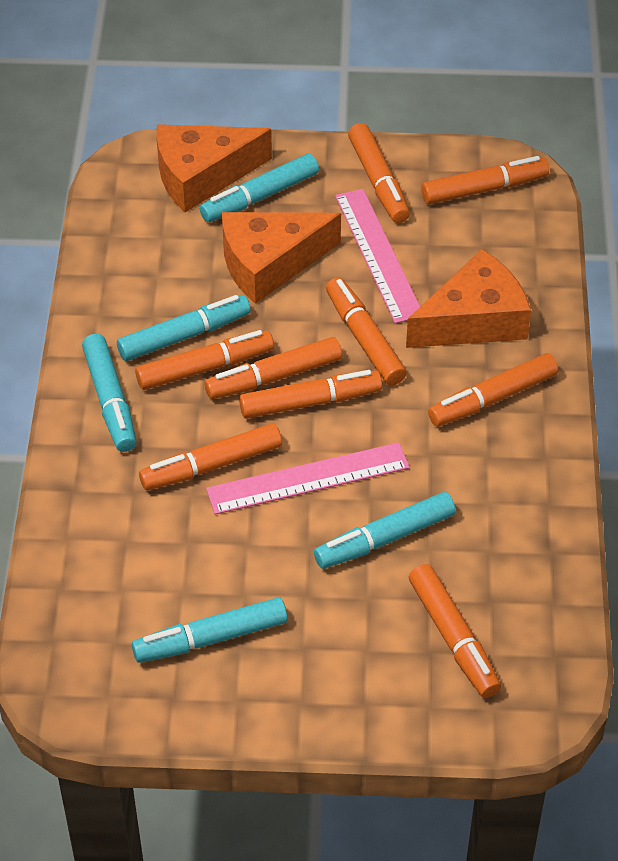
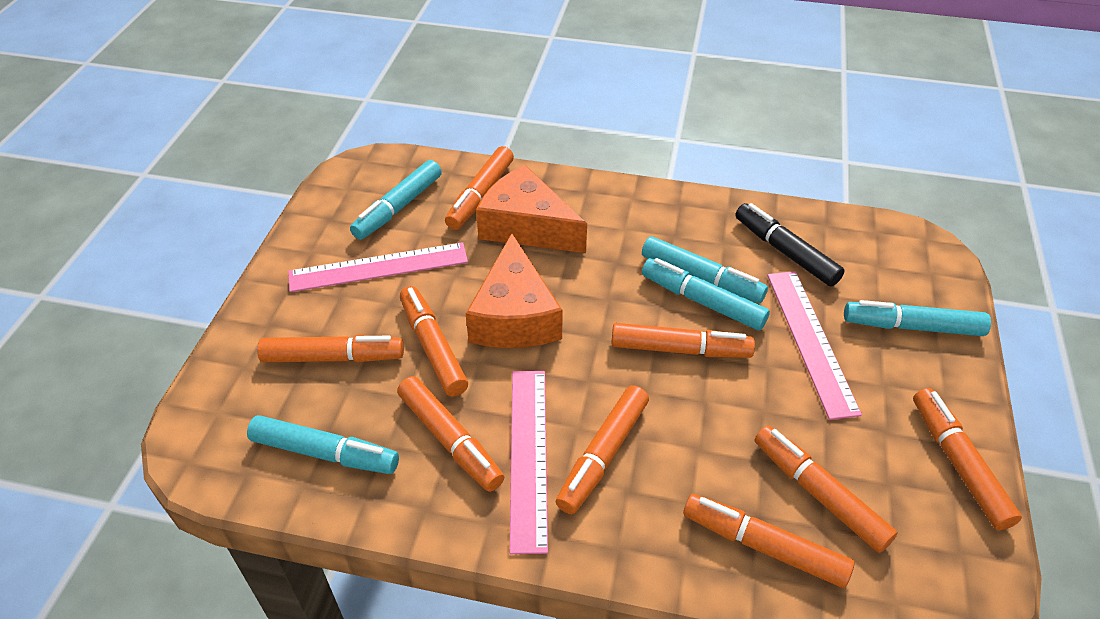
black marker: 0 -> 1
orange cheese: 3 -> 2
pink ruler: 2 -> 3

